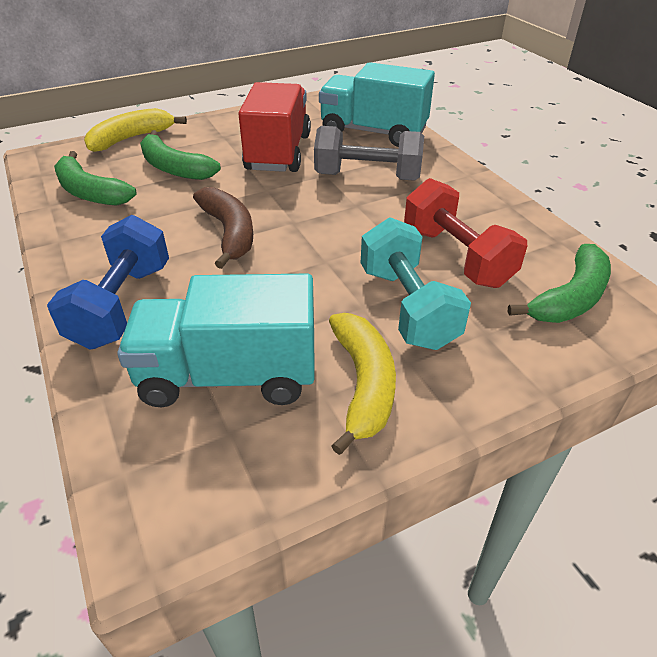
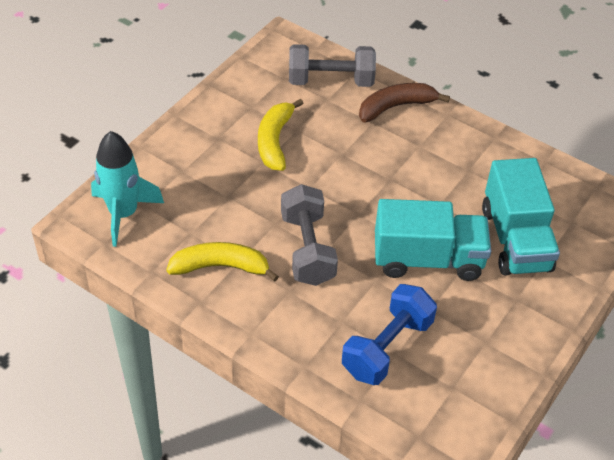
green banana: 3 -> 0
grey dumbbell: 1 -> 2
red dumbbell: 1 -> 0
red truck: 1 -> 0
turquoise dumbbell: 1 -> 0
turquoise rocket: 0 -> 1

